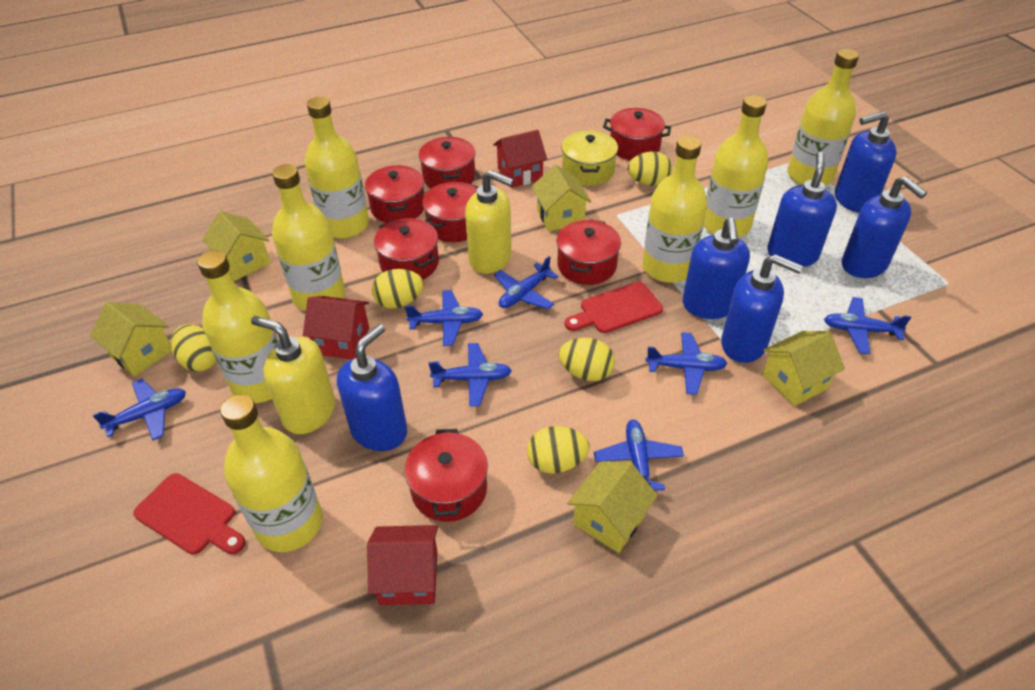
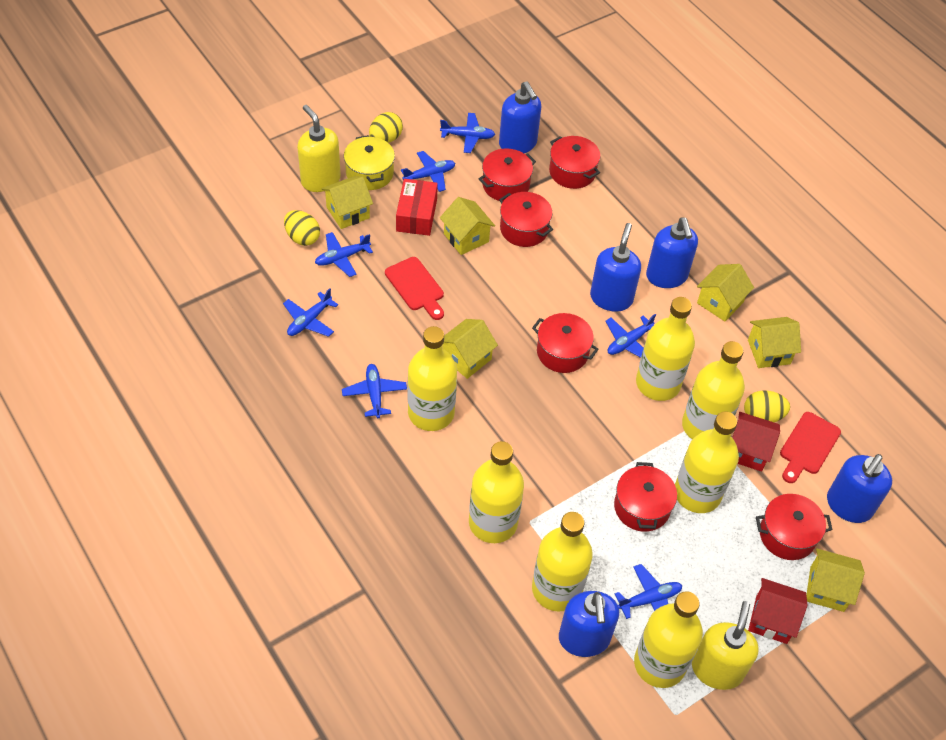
blue soap dispenser: 6 -> 5
red box: 0 -> 1
red house: 3 -> 2
red pot: 7 -> 6
yellow egg: 5 -> 3
yellow house: 5 -> 6

